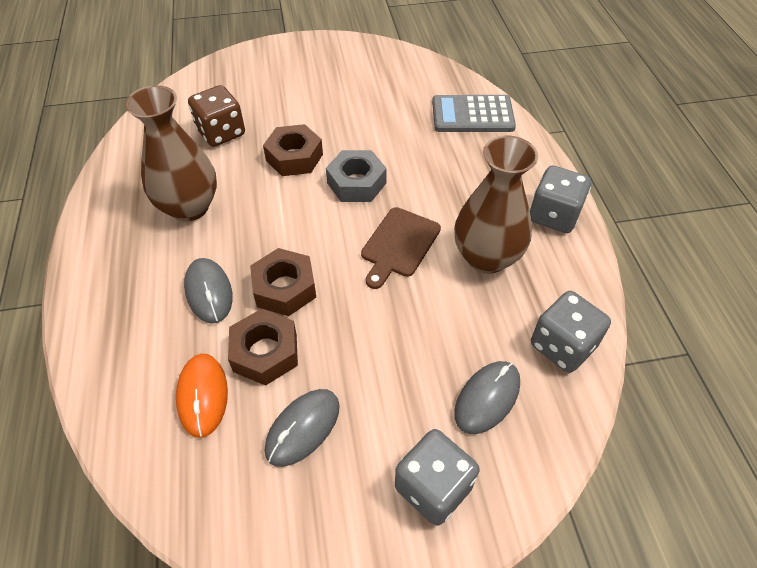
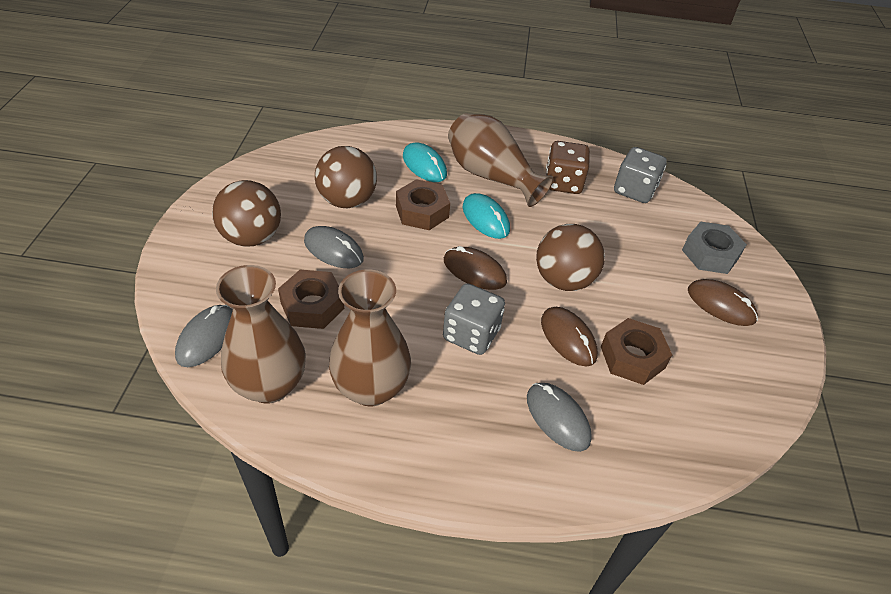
brown ball: 0 -> 3
brown cutting board: 1 -> 0
brown mouse: 0 -> 3
brown vase: 2 -> 3
grey calculator: 1 -> 0
grey dice: 3 -> 2
orange mouse: 1 -> 0
turquoise mouse: 0 -> 2

